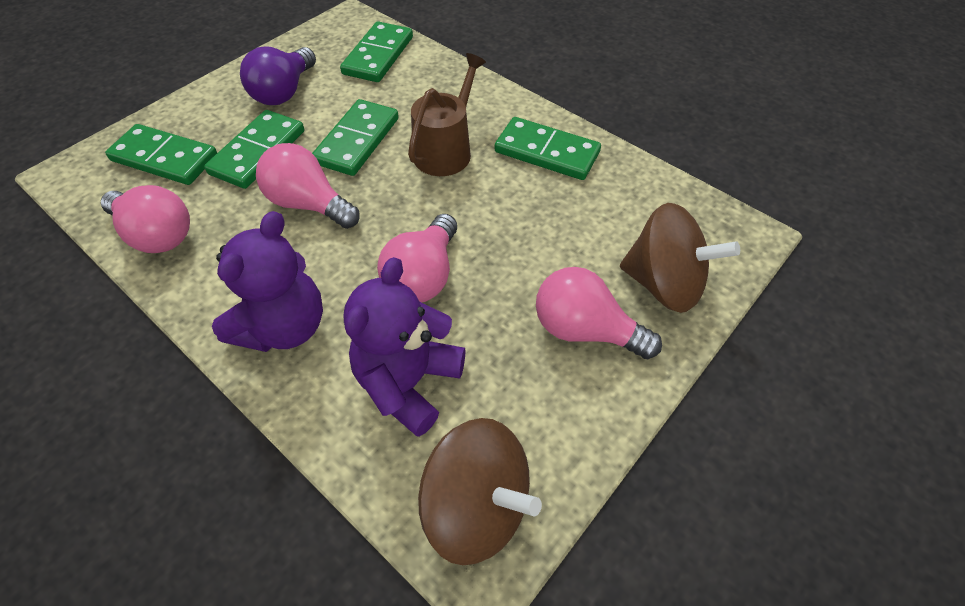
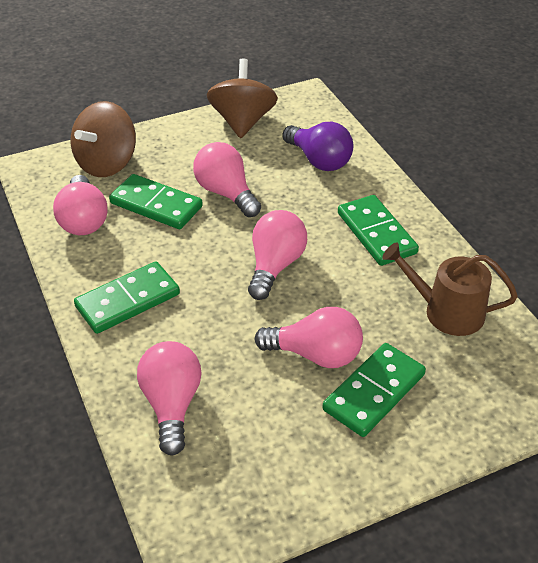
green domino: 5 -> 4
pink light bulb: 4 -> 5
purple teddy bear: 2 -> 0

